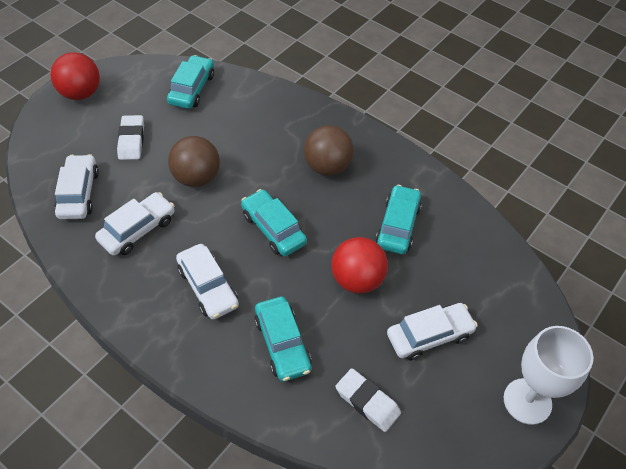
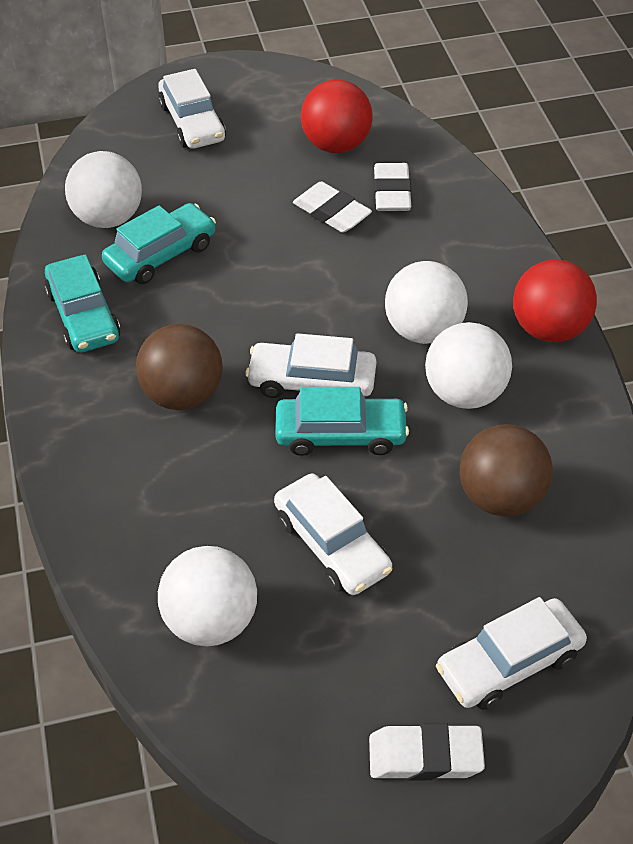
turquoise car: 4 -> 3
white ball: 0 -> 4
white eraser: 2 -> 3
white goblet: 1 -> 0

